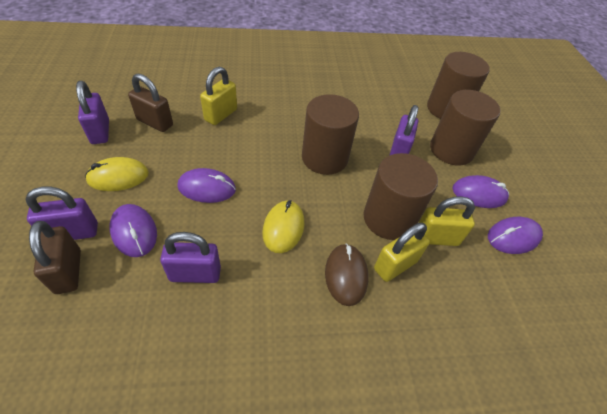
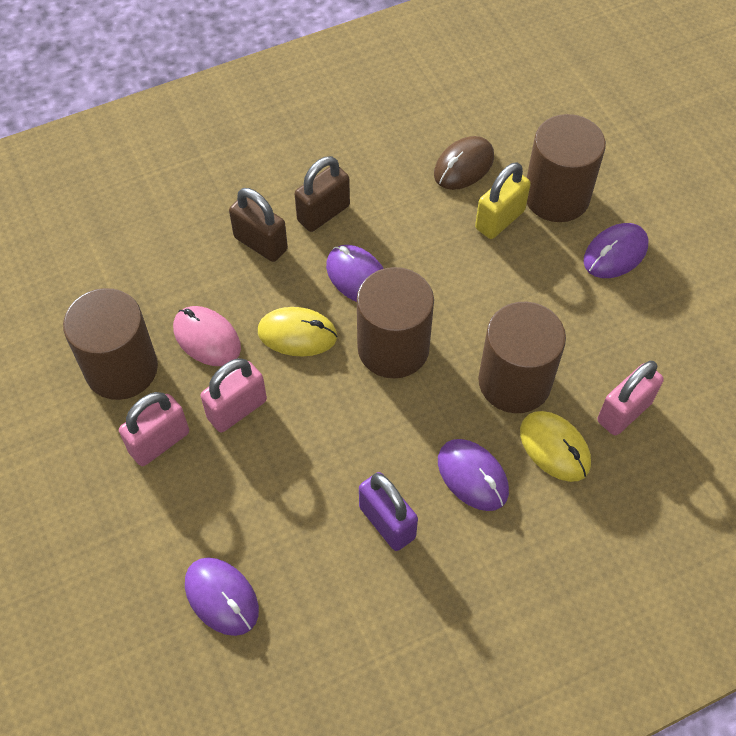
pink mouse: 0 -> 1
pink padlock: 0 -> 3
purple padlock: 4 -> 1
yellow padlock: 3 -> 1

